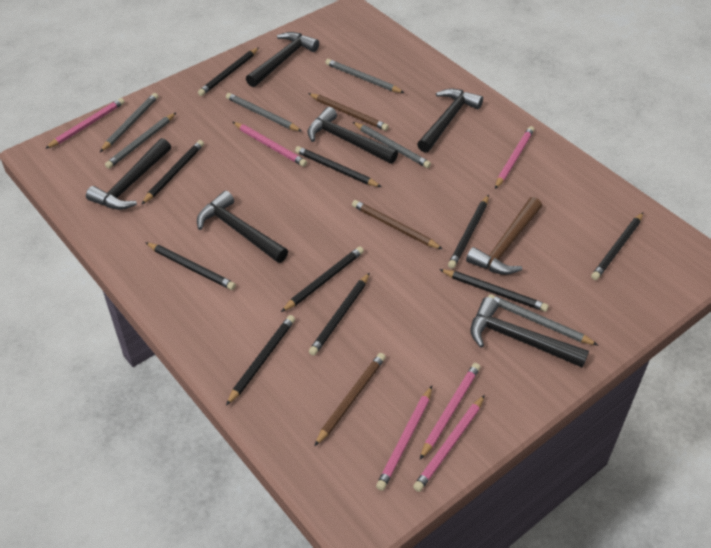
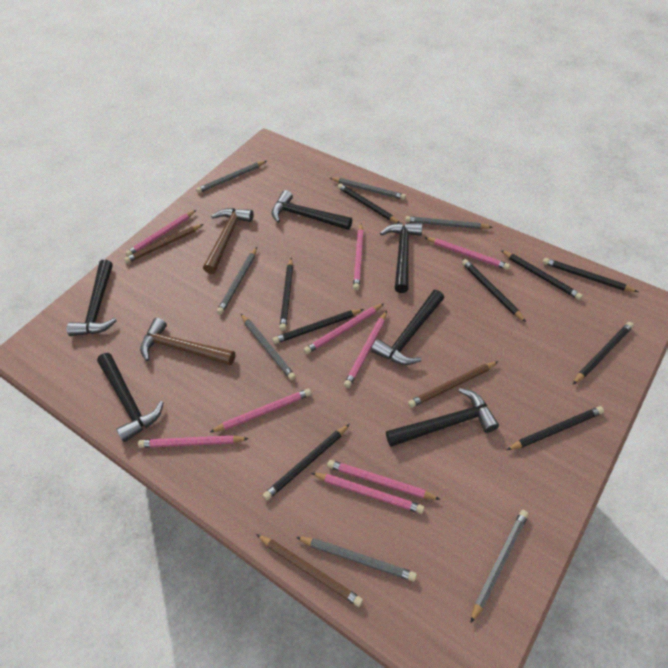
black pencil: 10 -> 9
brown hammer: 1 -> 2
grey pencil: 6 -> 7
pink pencil: 6 -> 9

